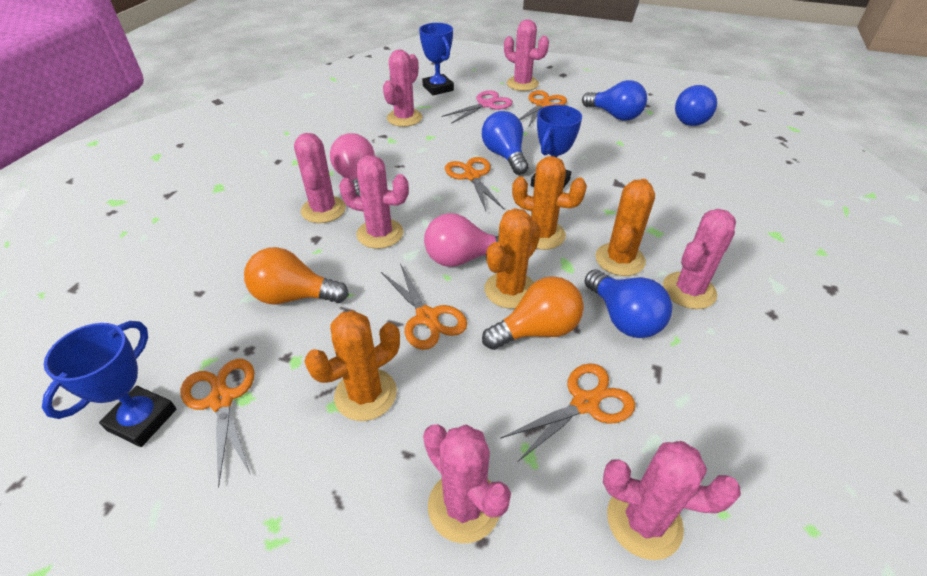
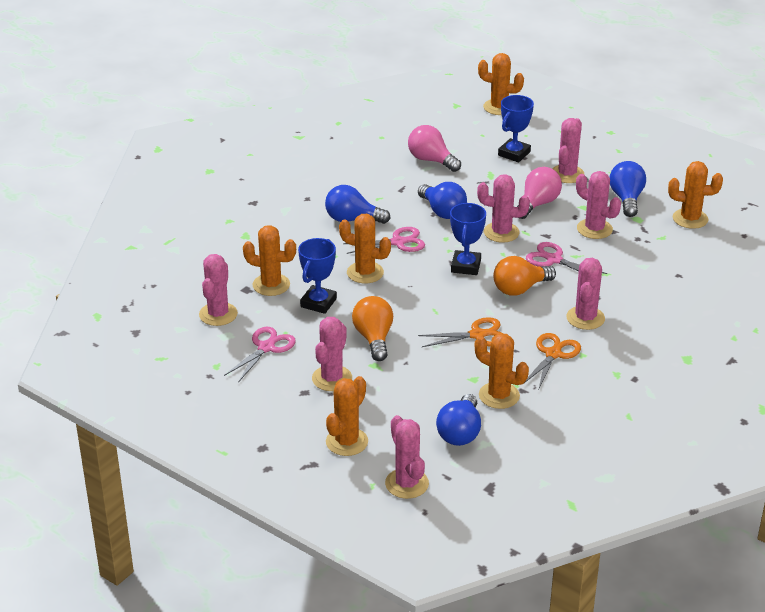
orange cactus: 4 -> 6
orange scissors: 5 -> 2
pink scissors: 1 -> 3

